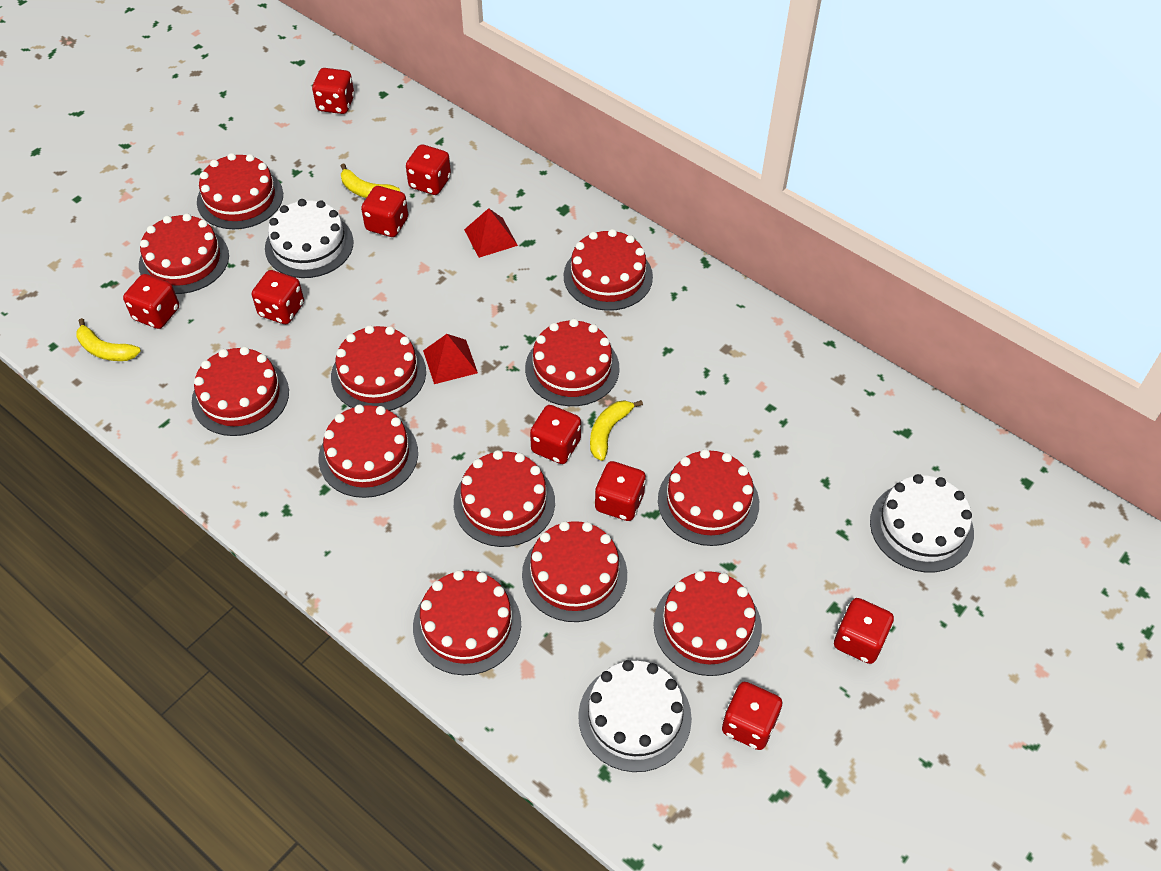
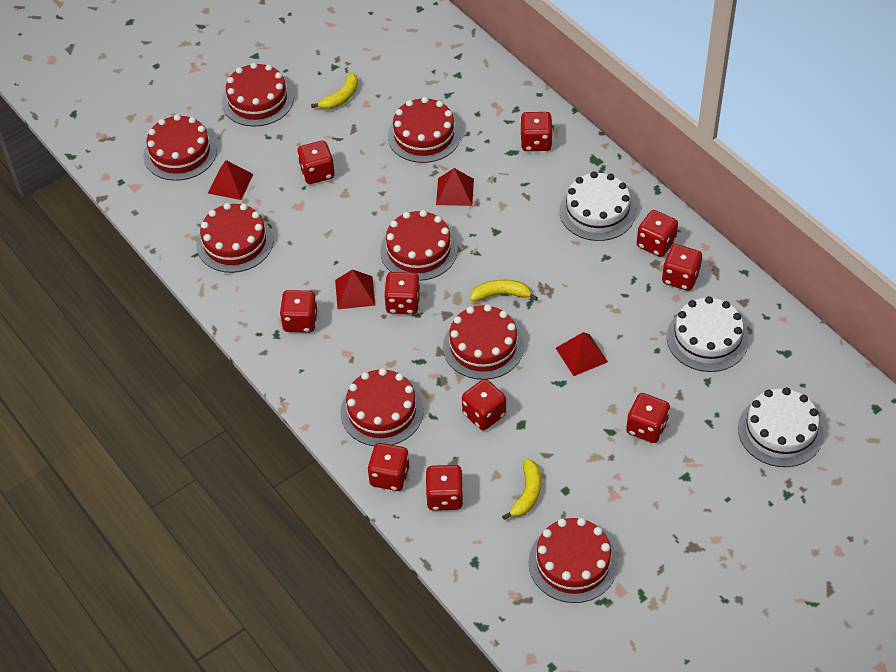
red cake: 12 -> 8
red dice: 9 -> 10
red pyramid: 2 -> 4

